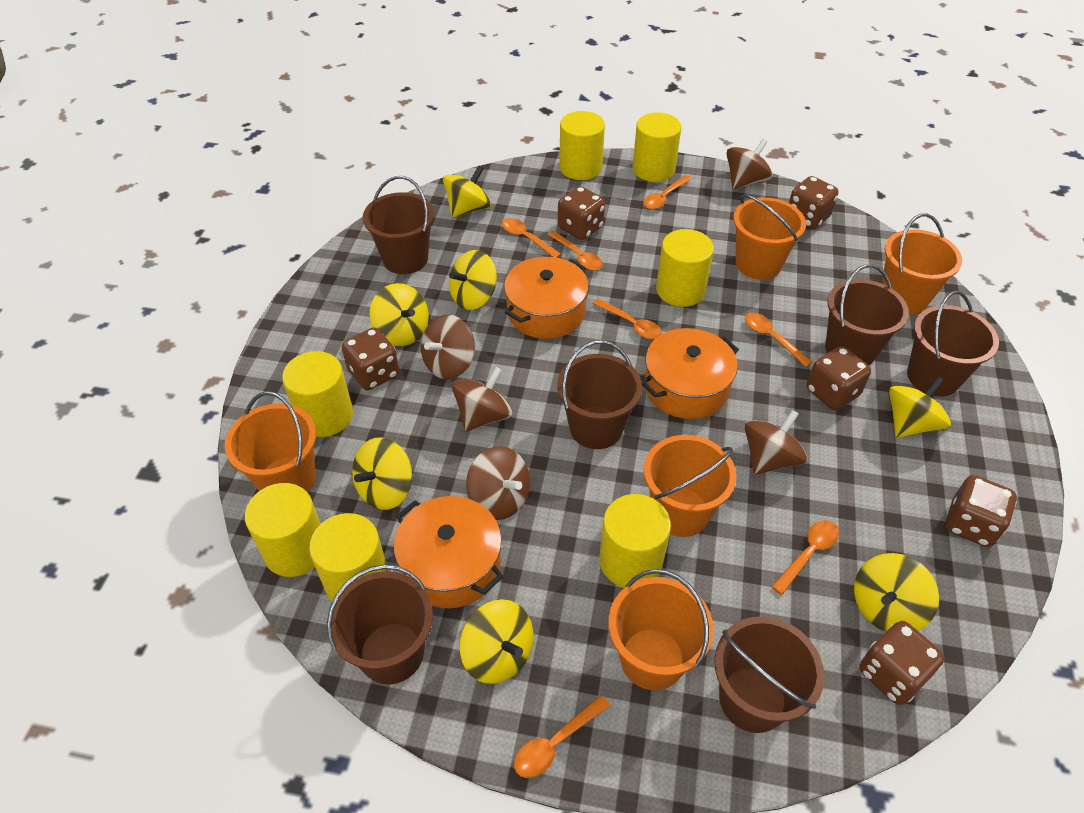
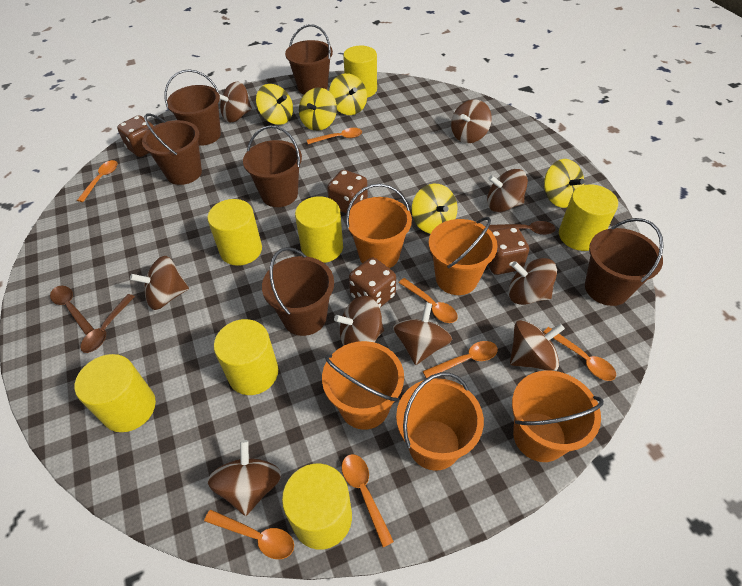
brown dice: 6 -> 4
brown spinning top: 5 -> 9
brown spoon: 0 -> 3
orange pot: 3 -> 0
yellow spinning top: 7 -> 5

